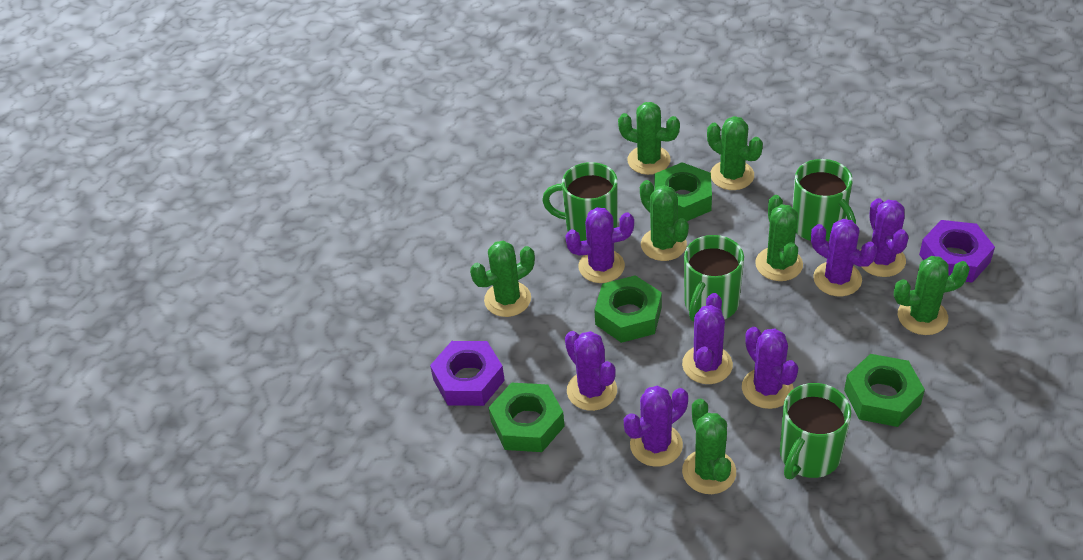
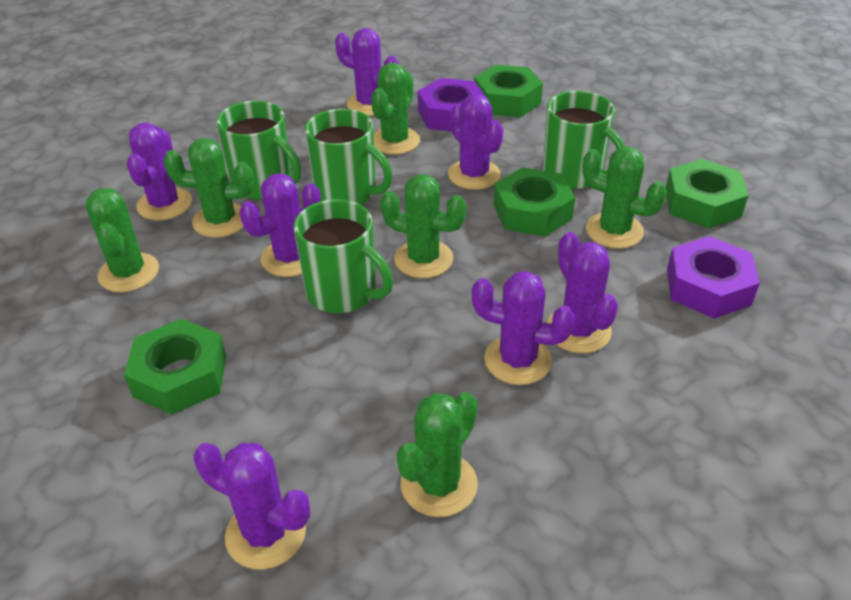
green cactus: 7 -> 6

